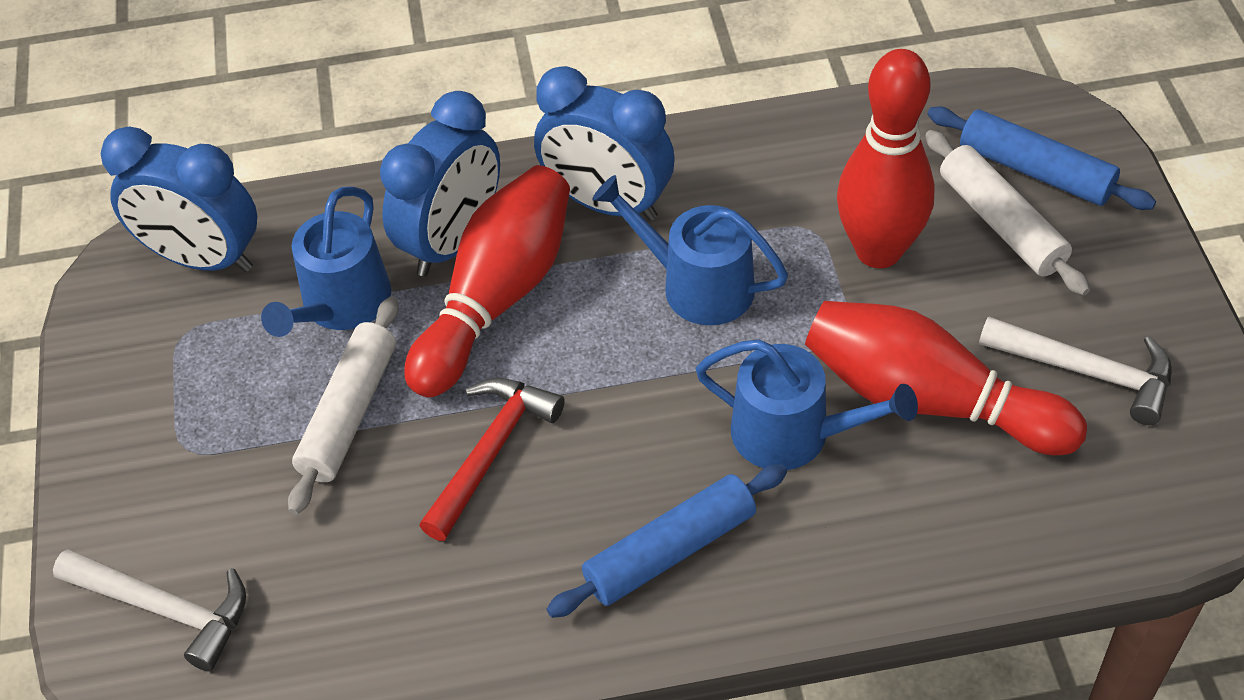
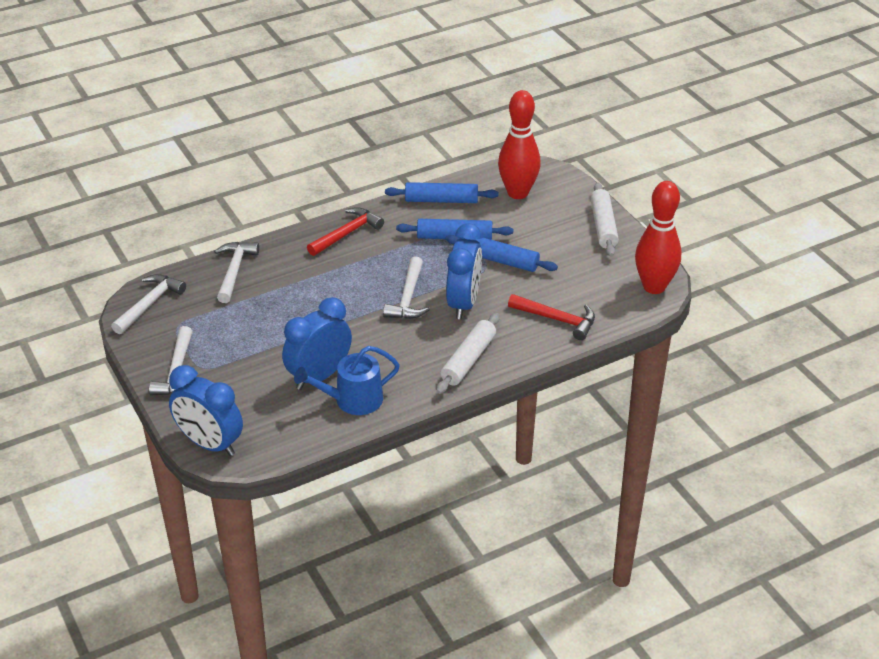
blue rolling pin: 2 -> 3
blue watering can: 3 -> 1
red bowling pin: 3 -> 2
red hammer: 1 -> 2
white hammer: 2 -> 4

